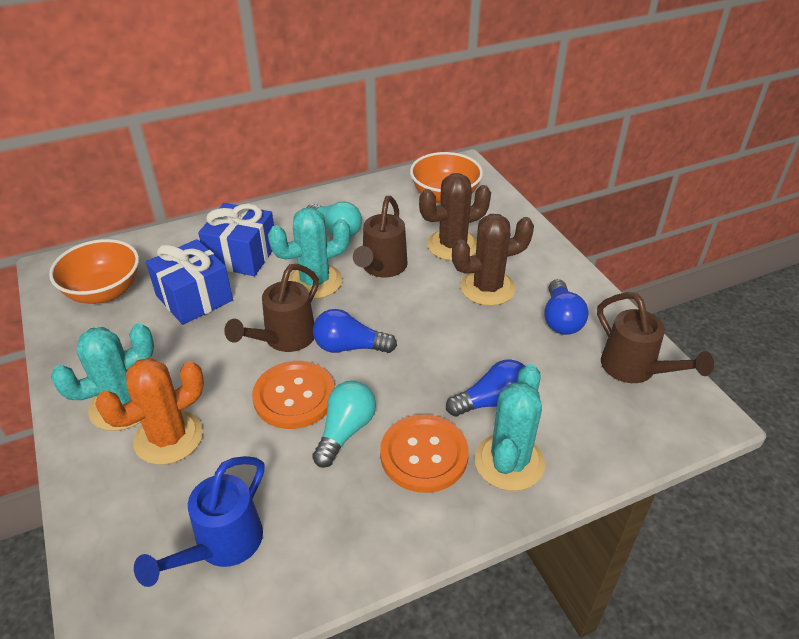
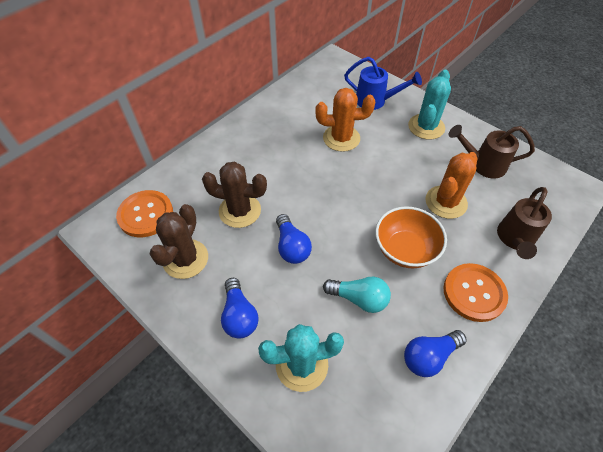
blue gift: 2 -> 0
brown watering can: 3 -> 2
orange bowl: 2 -> 1
orange cactus: 1 -> 2
turquoise cactus: 3 -> 2
turquoise light bulb: 2 -> 1

